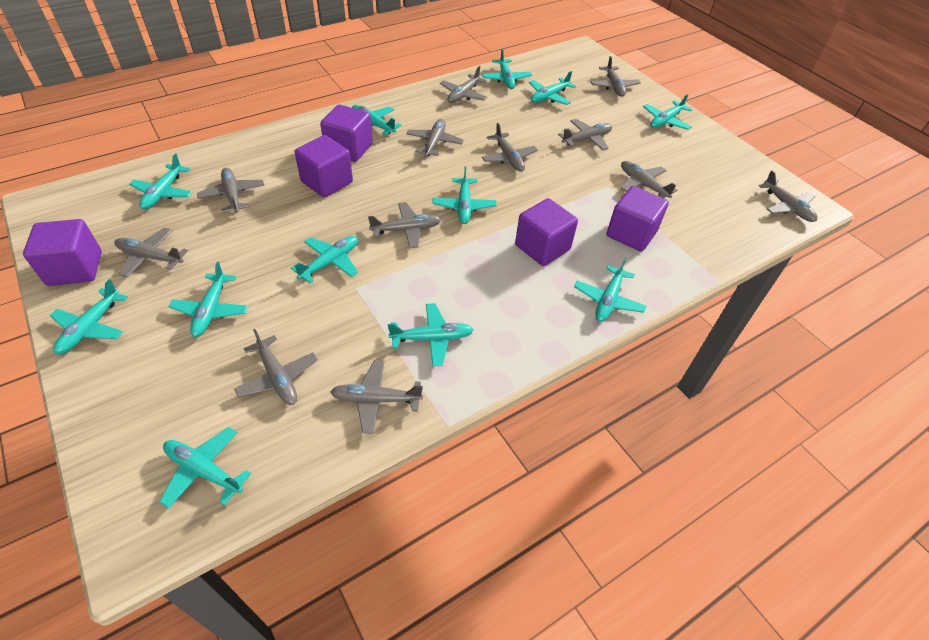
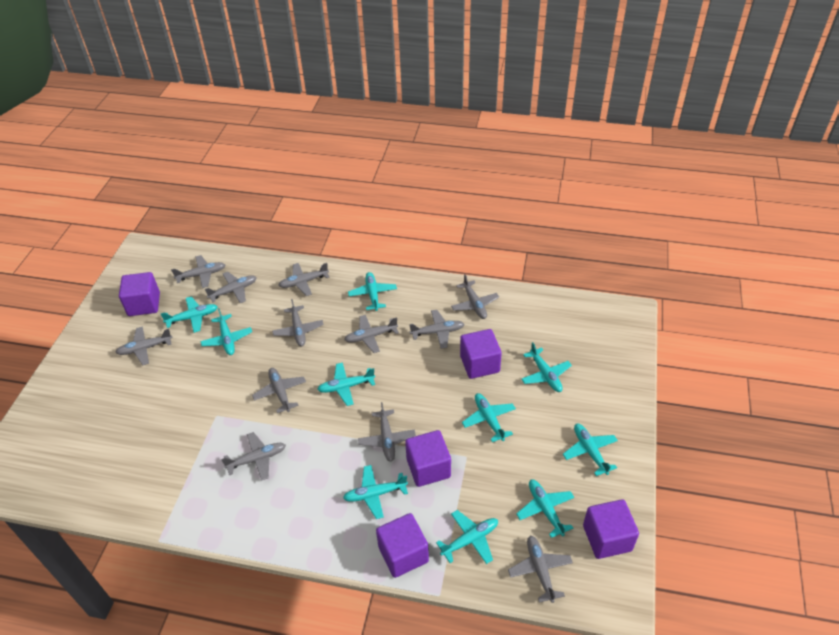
turquoise plane: 12 -> 10

